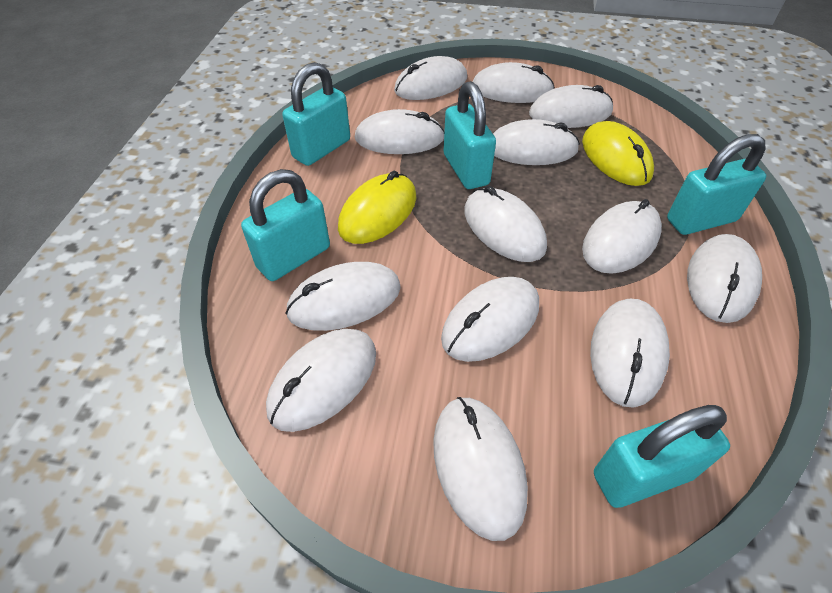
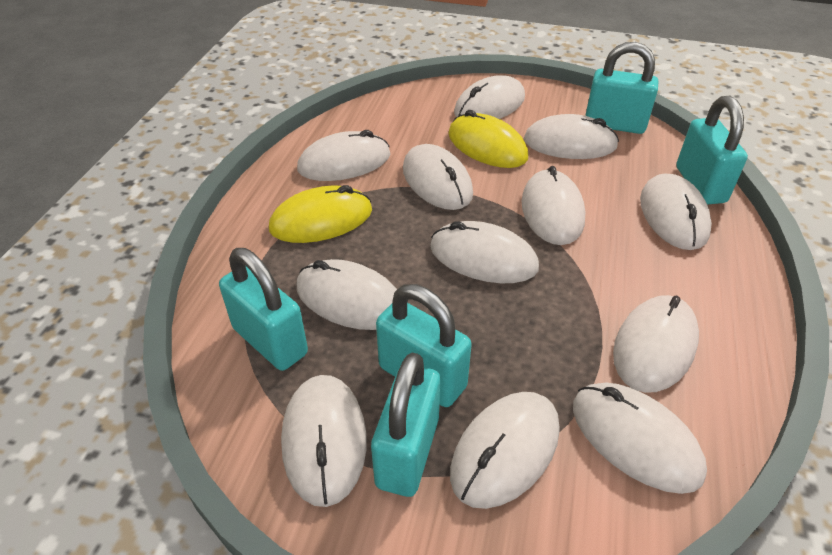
white mouse: 13 -> 12

